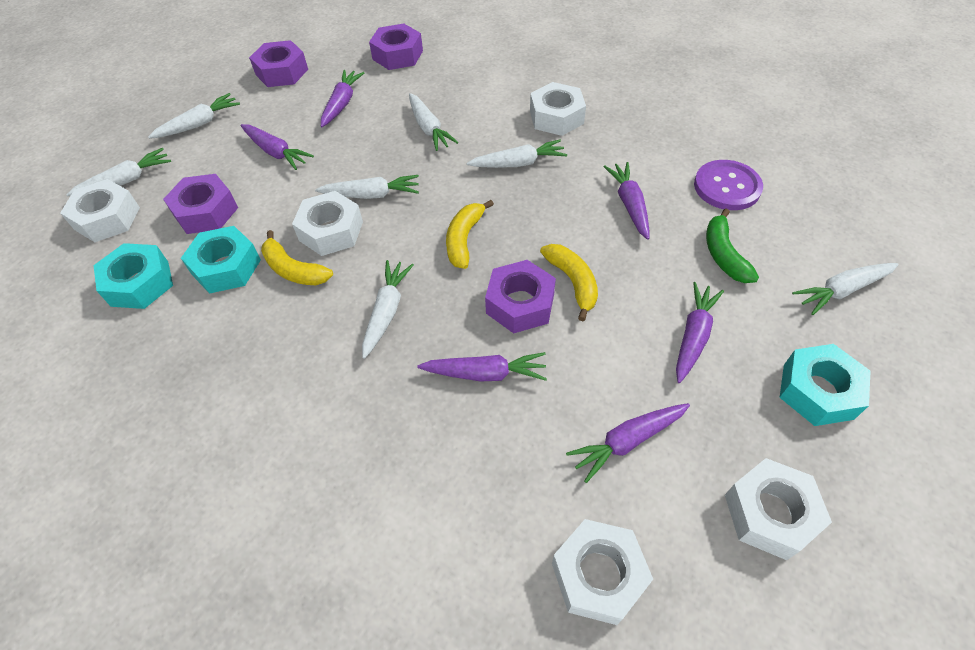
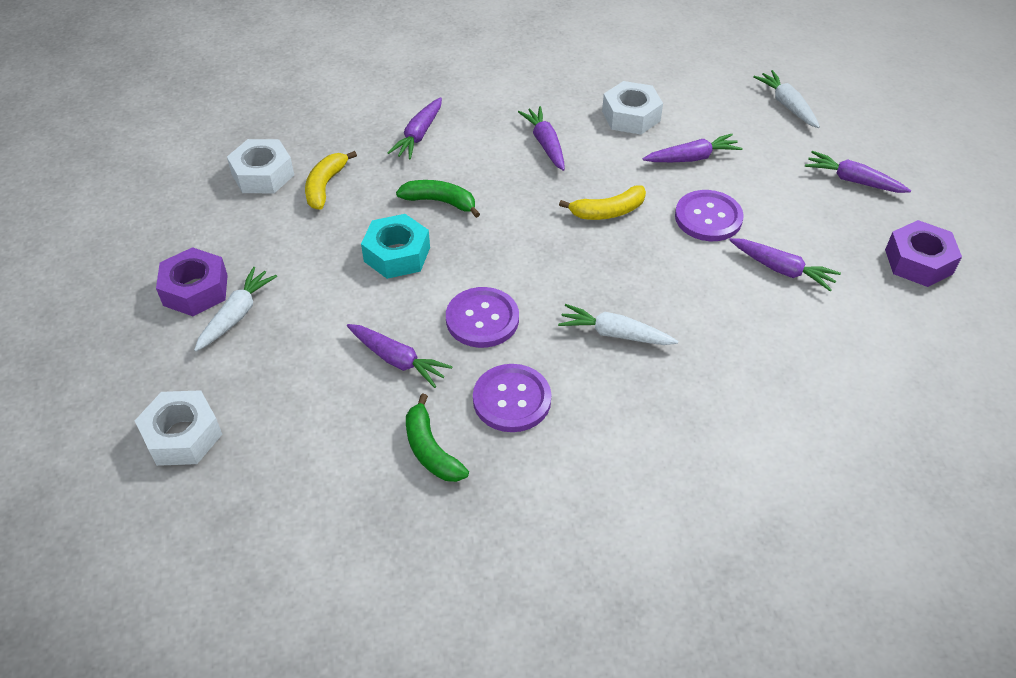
green banana: 1 -> 2
purple button: 1 -> 3
purple nut: 4 -> 2
turquoise nut: 3 -> 1
white carrot: 7 -> 3
white nut: 5 -> 3
yellow banana: 3 -> 2

